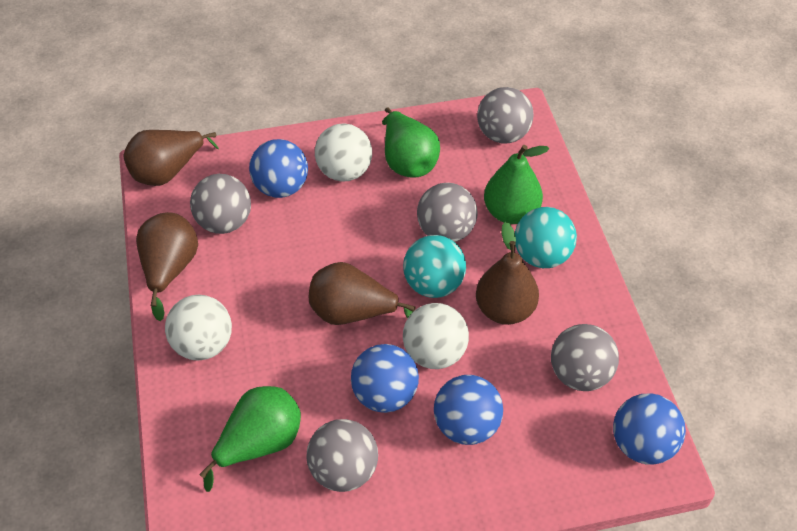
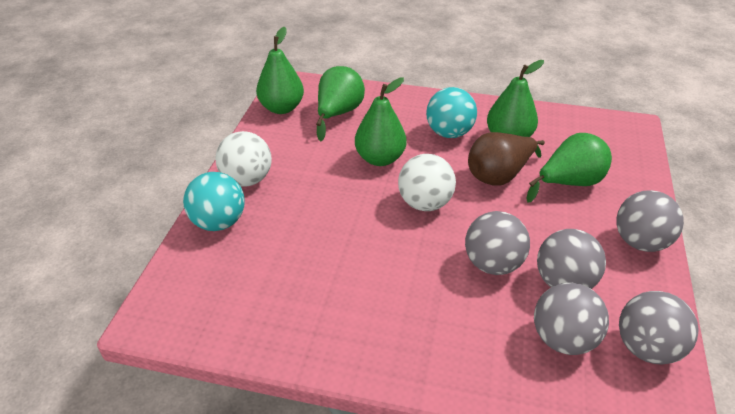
blue ball: 4 -> 0
brown pear: 4 -> 1
green pear: 3 -> 5
white ball: 3 -> 2

